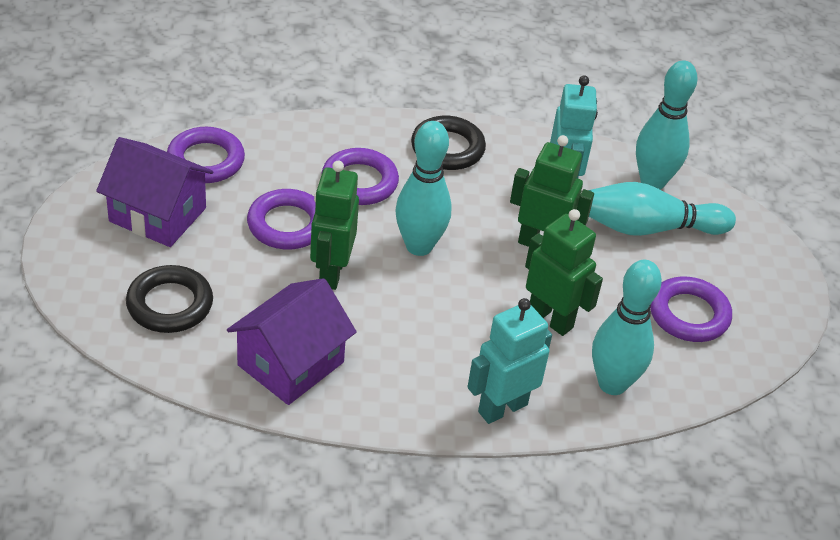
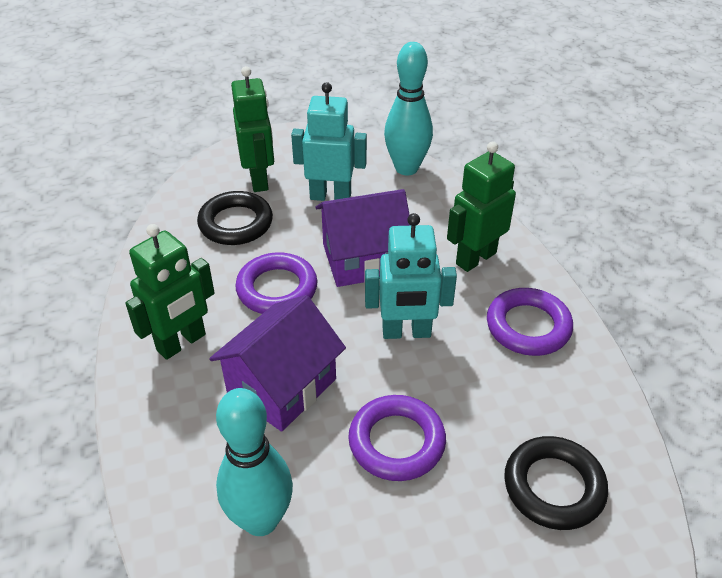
purple ring: 4 -> 3
turquoise bowling pin: 4 -> 2

